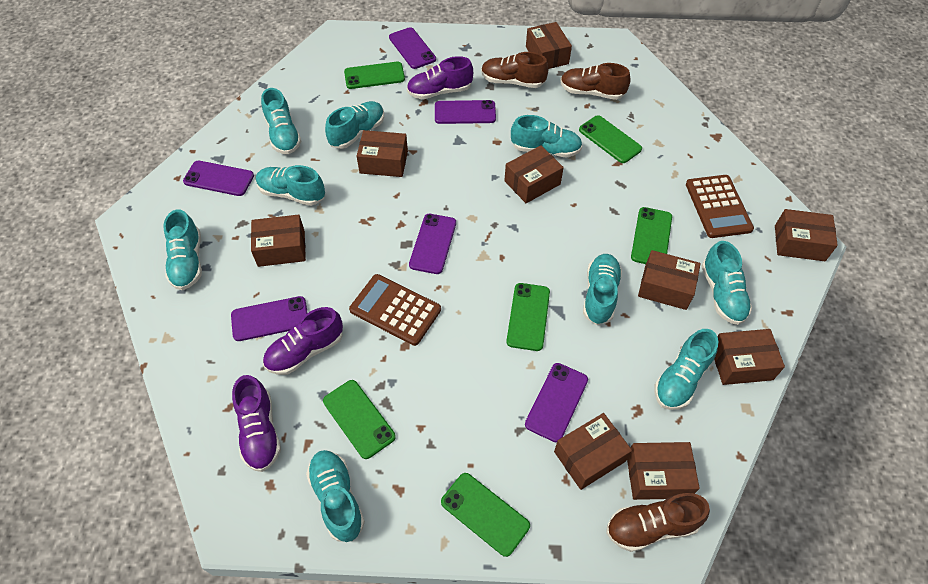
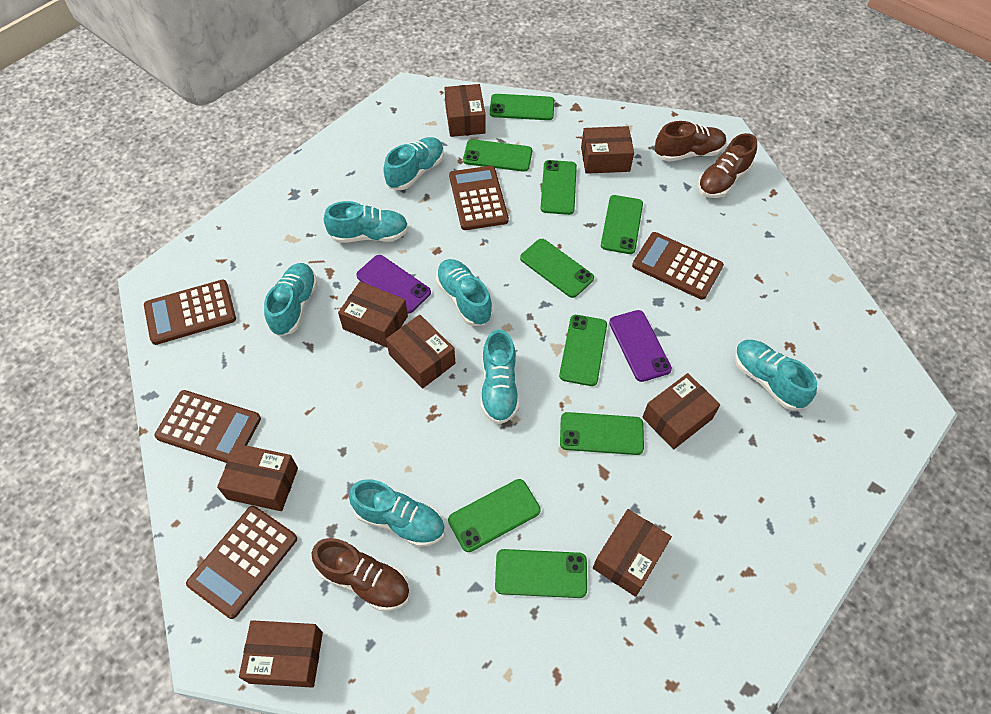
brown box: 9 -> 8
brown calculator: 2 -> 5
green phone: 6 -> 9
purple phone: 6 -> 2
purple shoe: 3 -> 0
turquoise shoe: 9 -> 7

